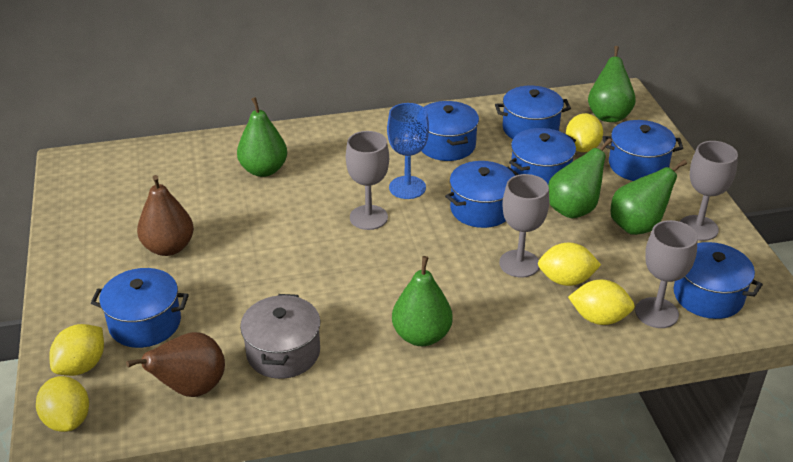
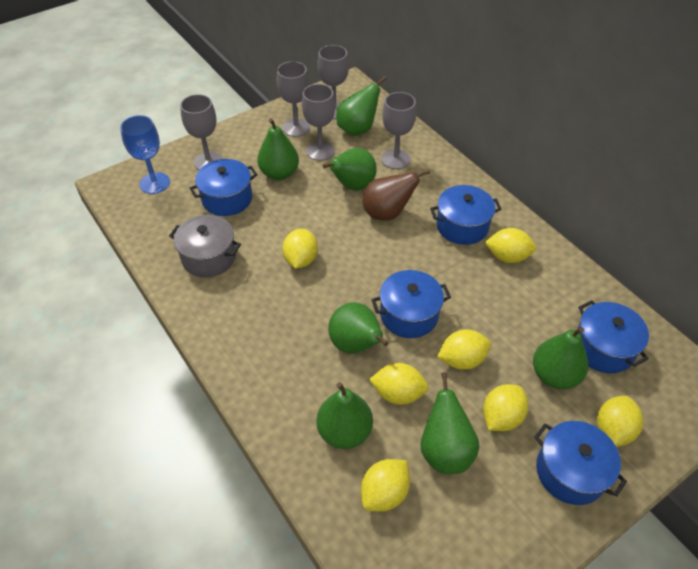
blue pot: 7 -> 5
brown pear: 2 -> 1
green pear: 5 -> 7
grey goblet: 4 -> 5
yellow lemon: 5 -> 7

